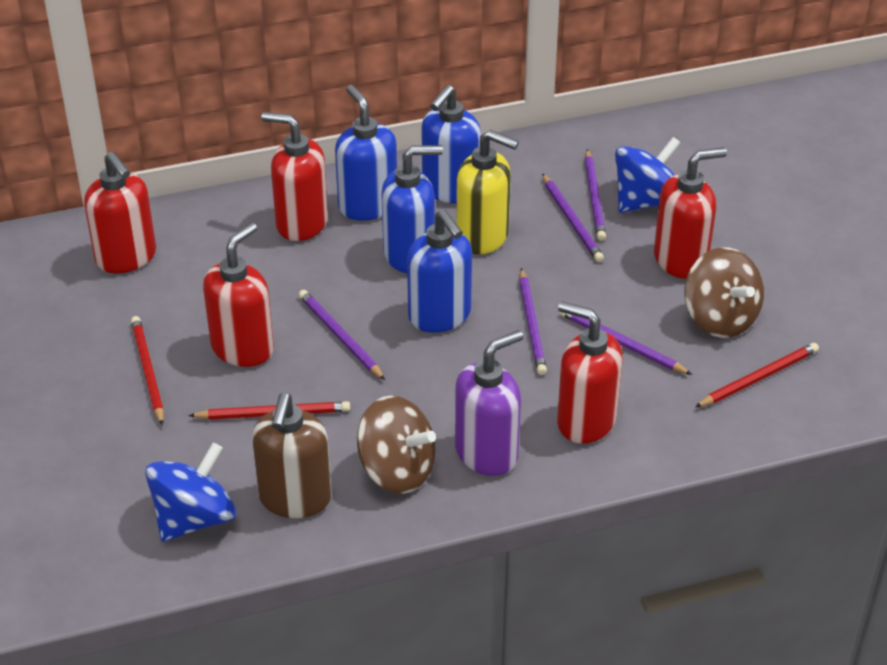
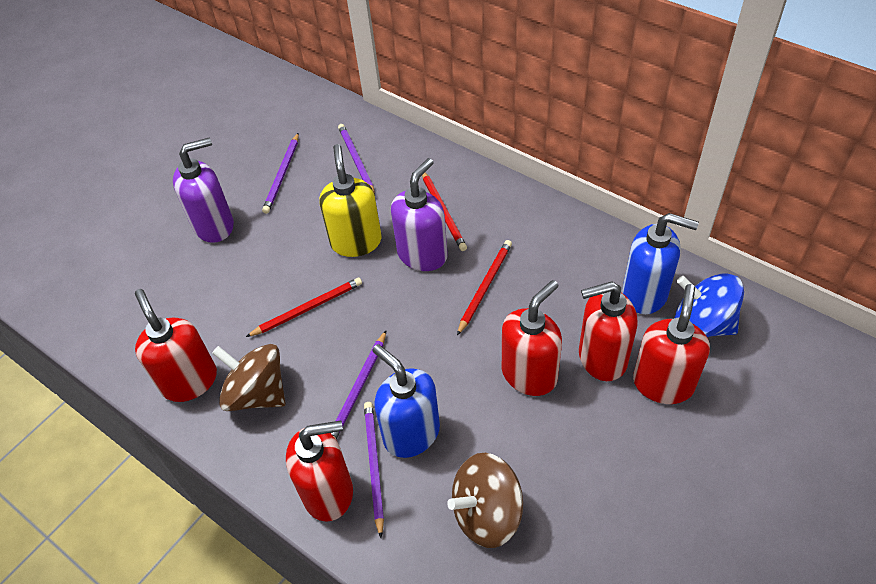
blue soap dispenser: 4 -> 2
blue spinning top: 2 -> 1
brown soap dispenser: 1 -> 0
purple pencil: 5 -> 4
purple soap dispenser: 1 -> 2

